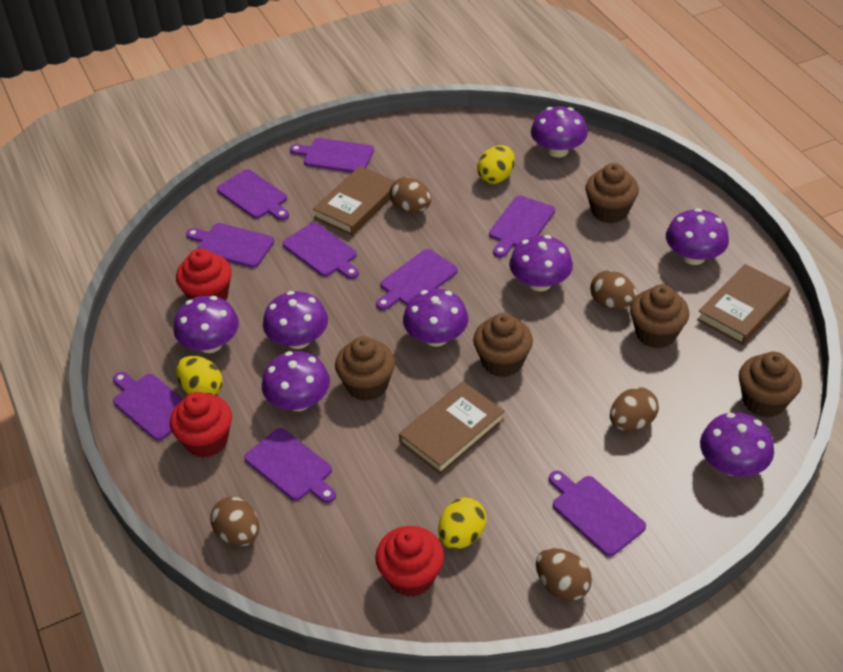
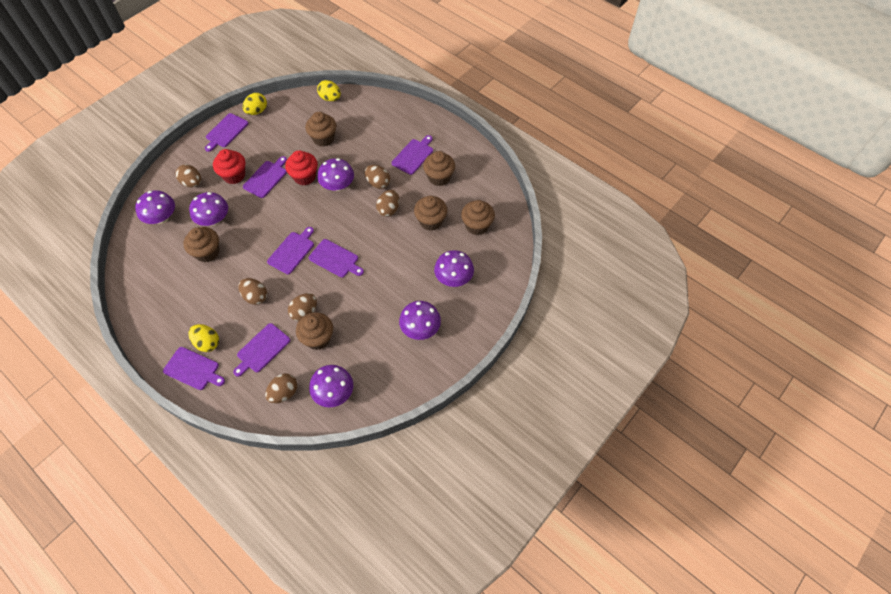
brown book: 3 -> 0
brown cupcake: 5 -> 6
brown egg: 5 -> 6
purple cutting board: 9 -> 7
purple mushroom: 8 -> 6
red cupcake: 3 -> 2

